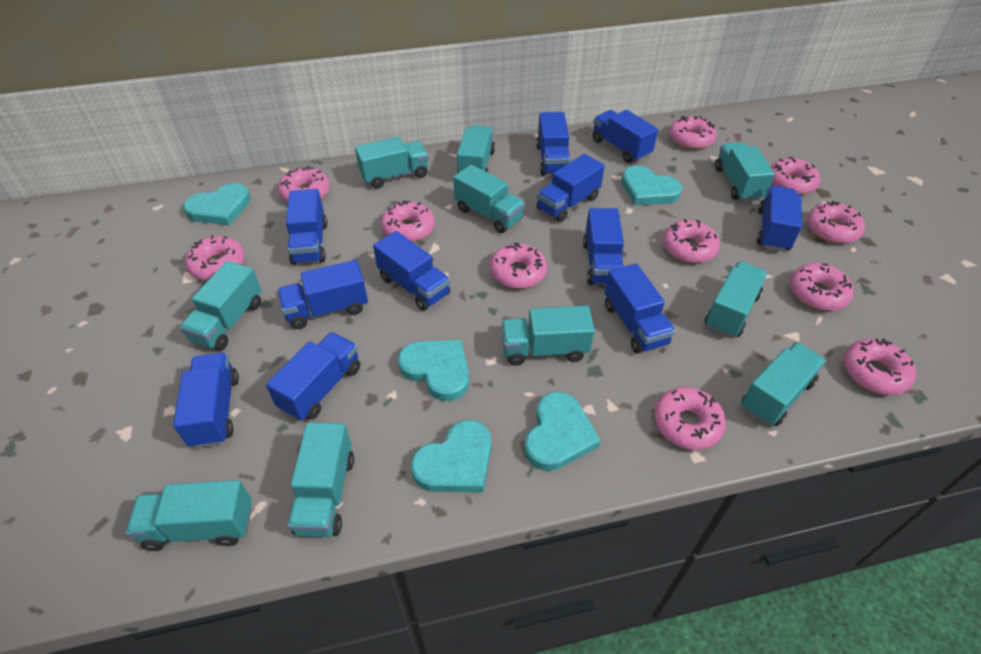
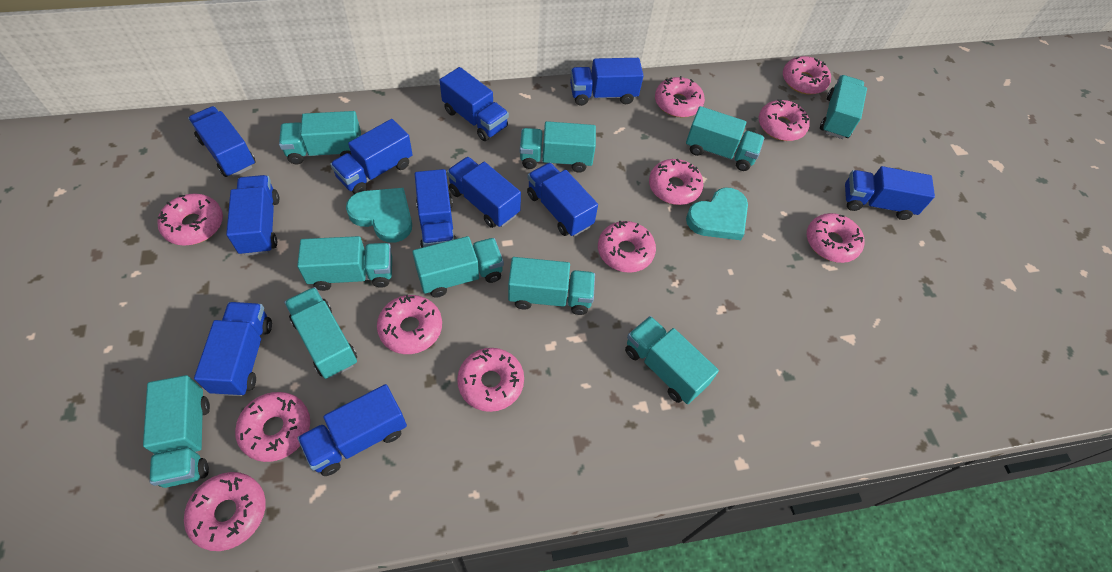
turquoise heart: 5 -> 2

